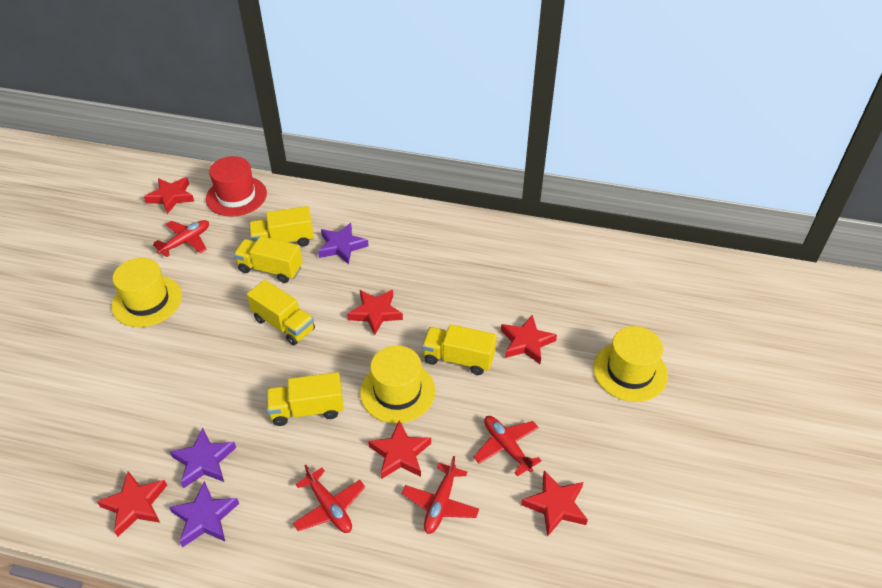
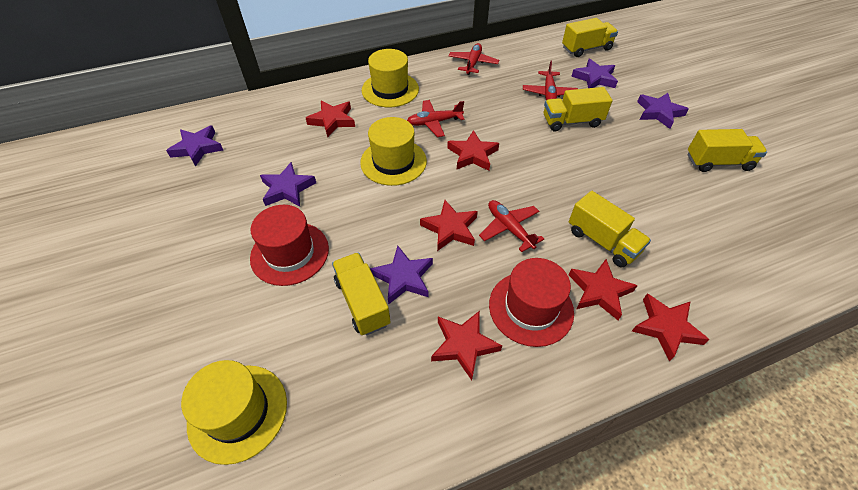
purple star: 3 -> 5
red hat: 1 -> 2

